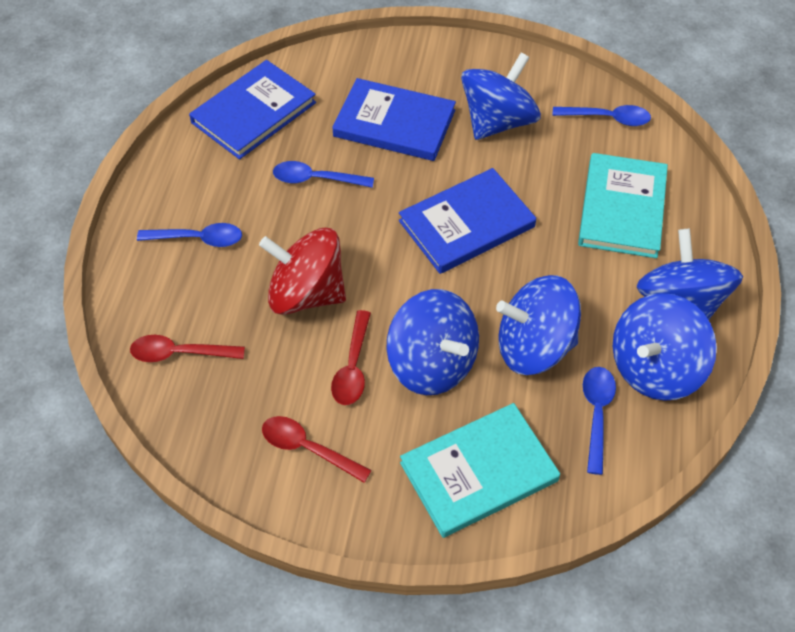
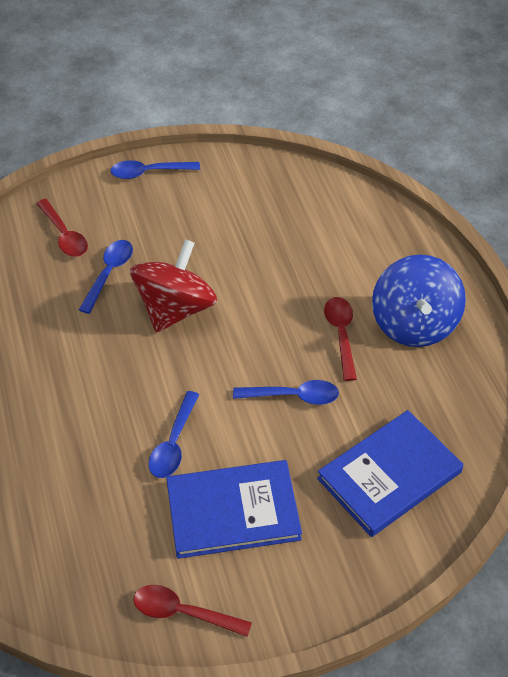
blue book: 3 -> 2
blue spinning top: 5 -> 1
turquoise book: 2 -> 0

